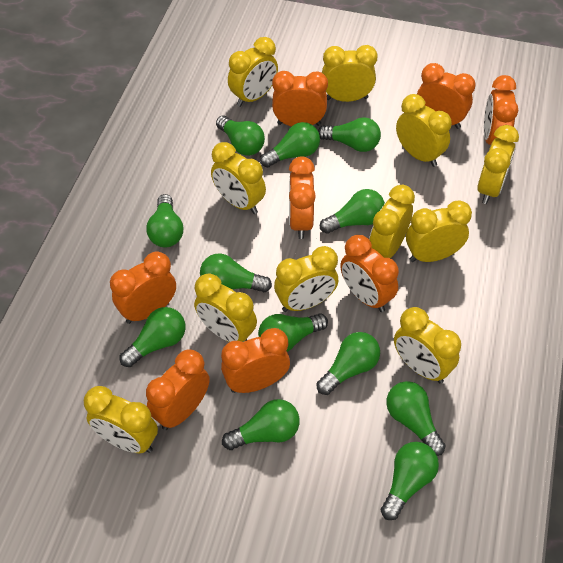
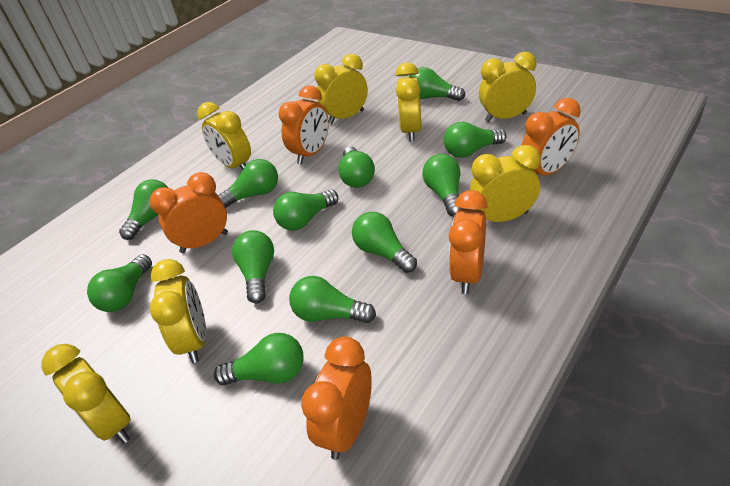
orange clock: 8 -> 5
yellow clock: 11 -> 7

